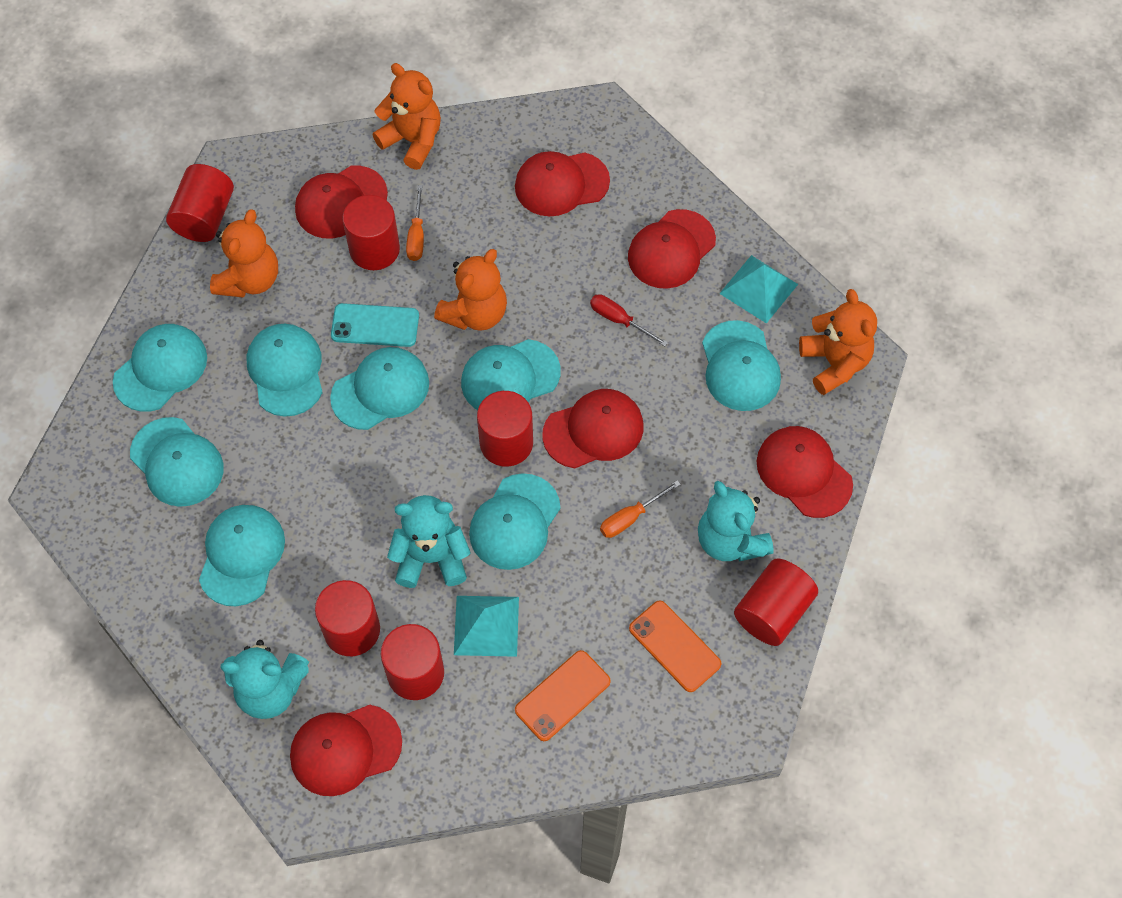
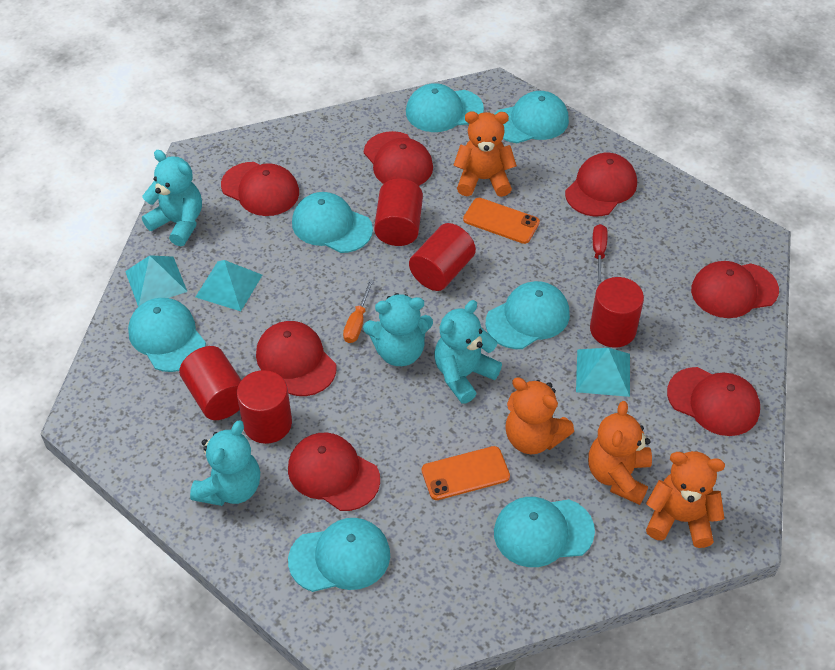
orange screwdriver: 2 -> 1
red cap: 6 -> 7
red cylinder: 6 -> 5
turquoise cap: 8 -> 7
turquoise phone: 1 -> 0
turquoise pyramid: 2 -> 3
turquoise teddy bear: 3 -> 4

